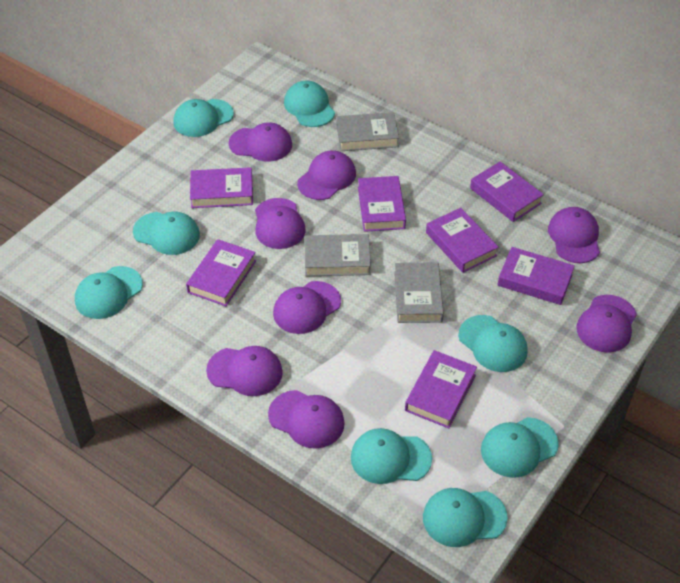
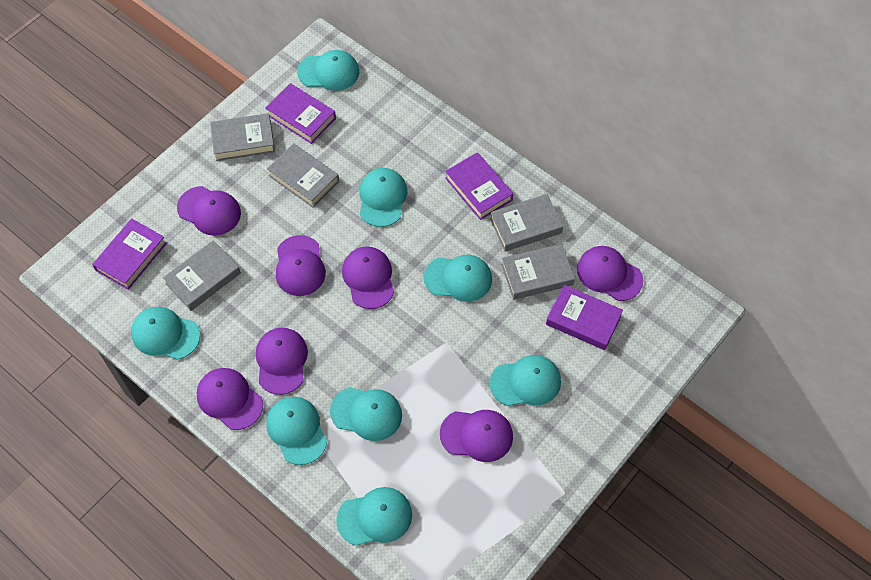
grey book: 3 -> 5
purple book: 7 -> 4
purple cap: 8 -> 7

